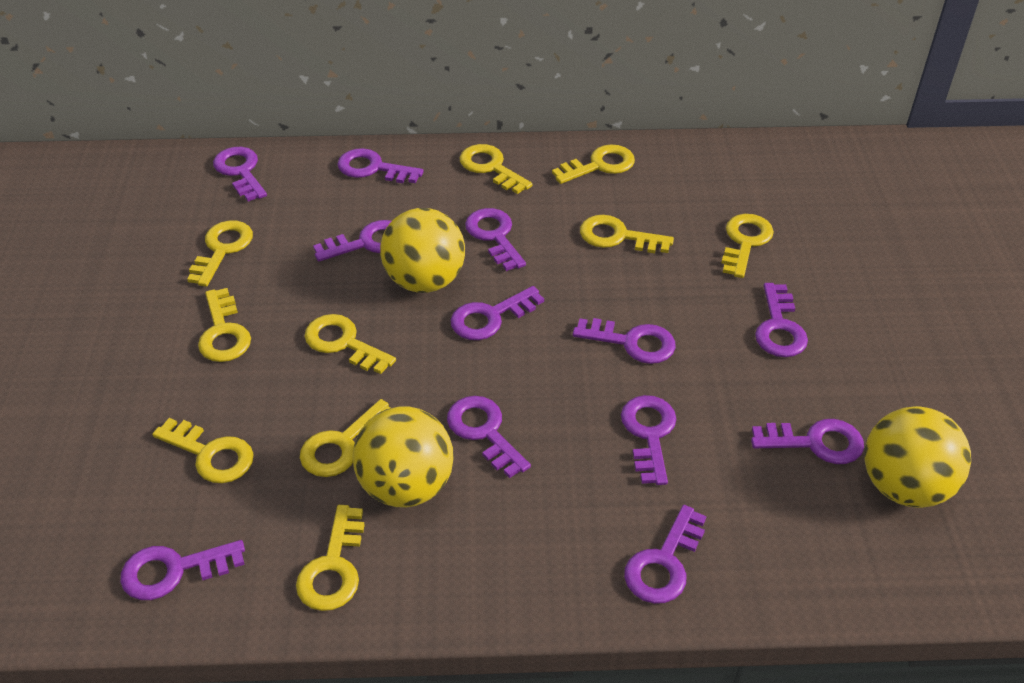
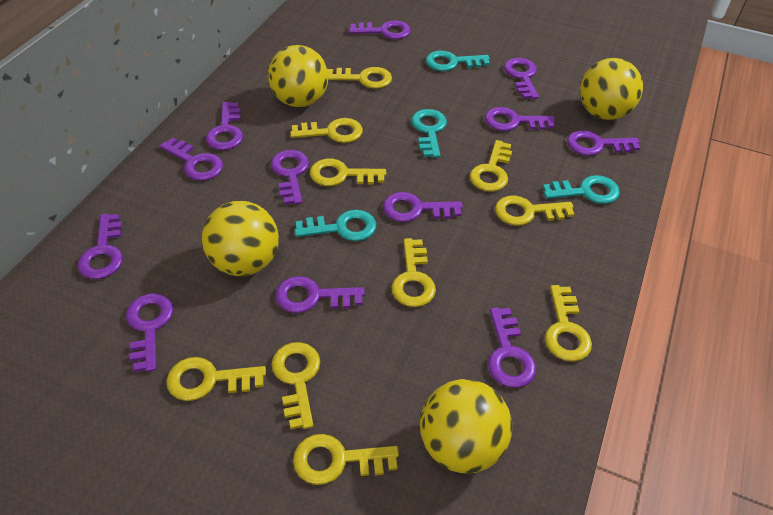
turquoise key: 0 -> 4
yellow ball: 3 -> 4

